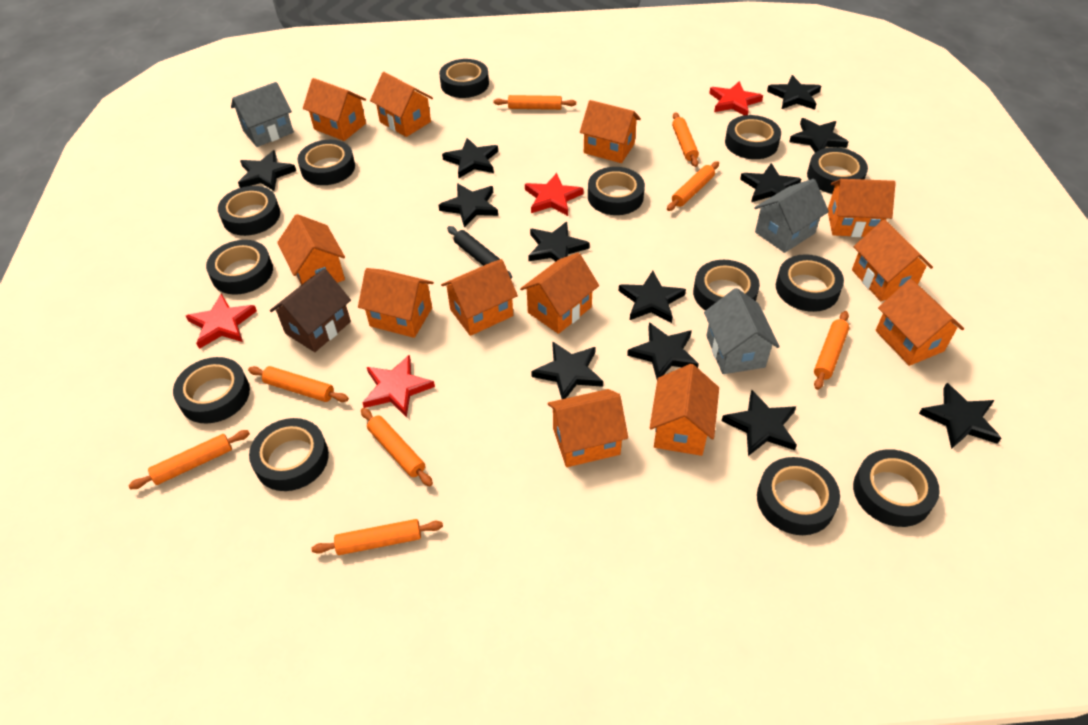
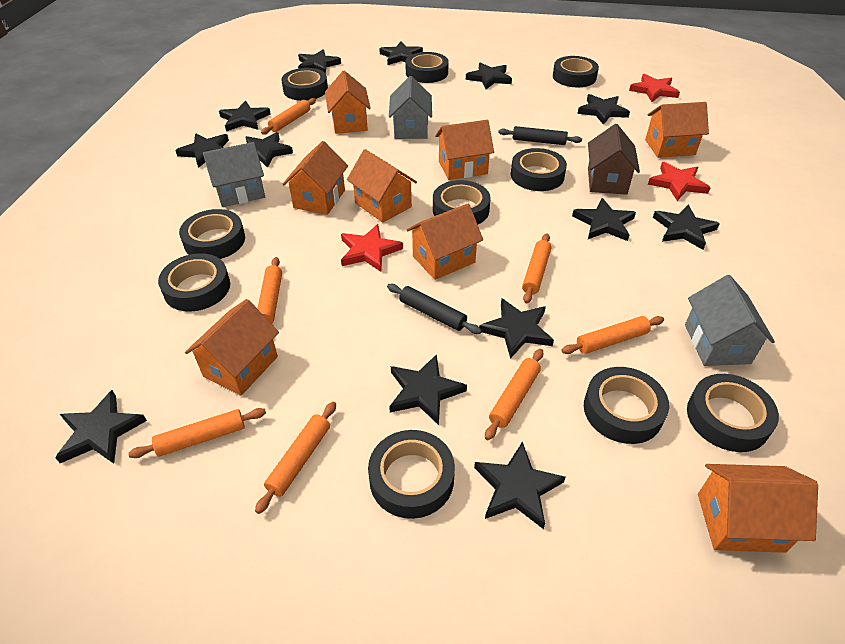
black rolling pin: 1 -> 2
black star: 12 -> 13
black tape: 13 -> 10
orange house: 12 -> 8
orange rolling pin: 8 -> 7
red star: 4 -> 3

